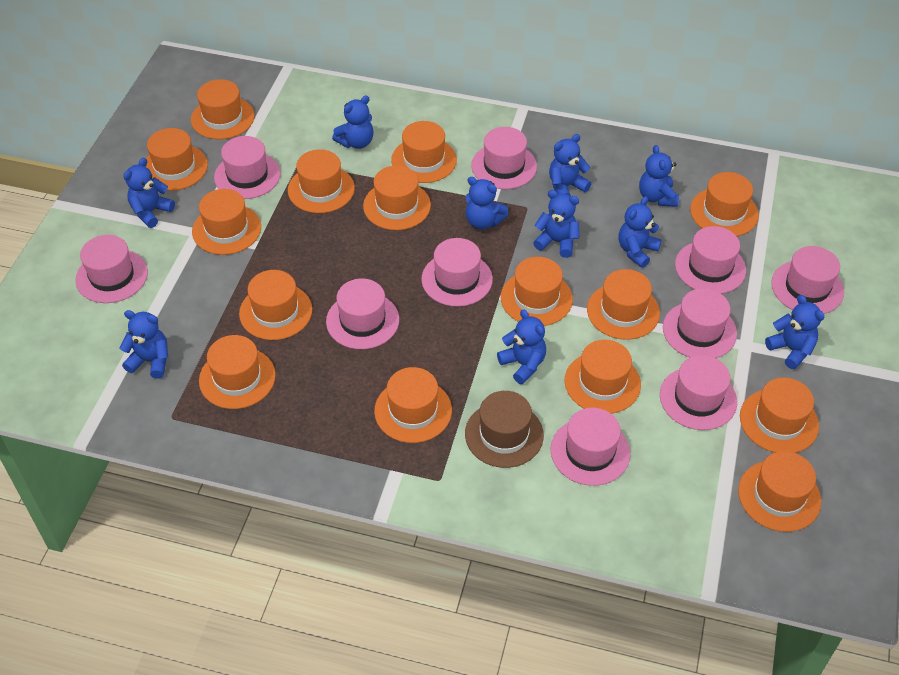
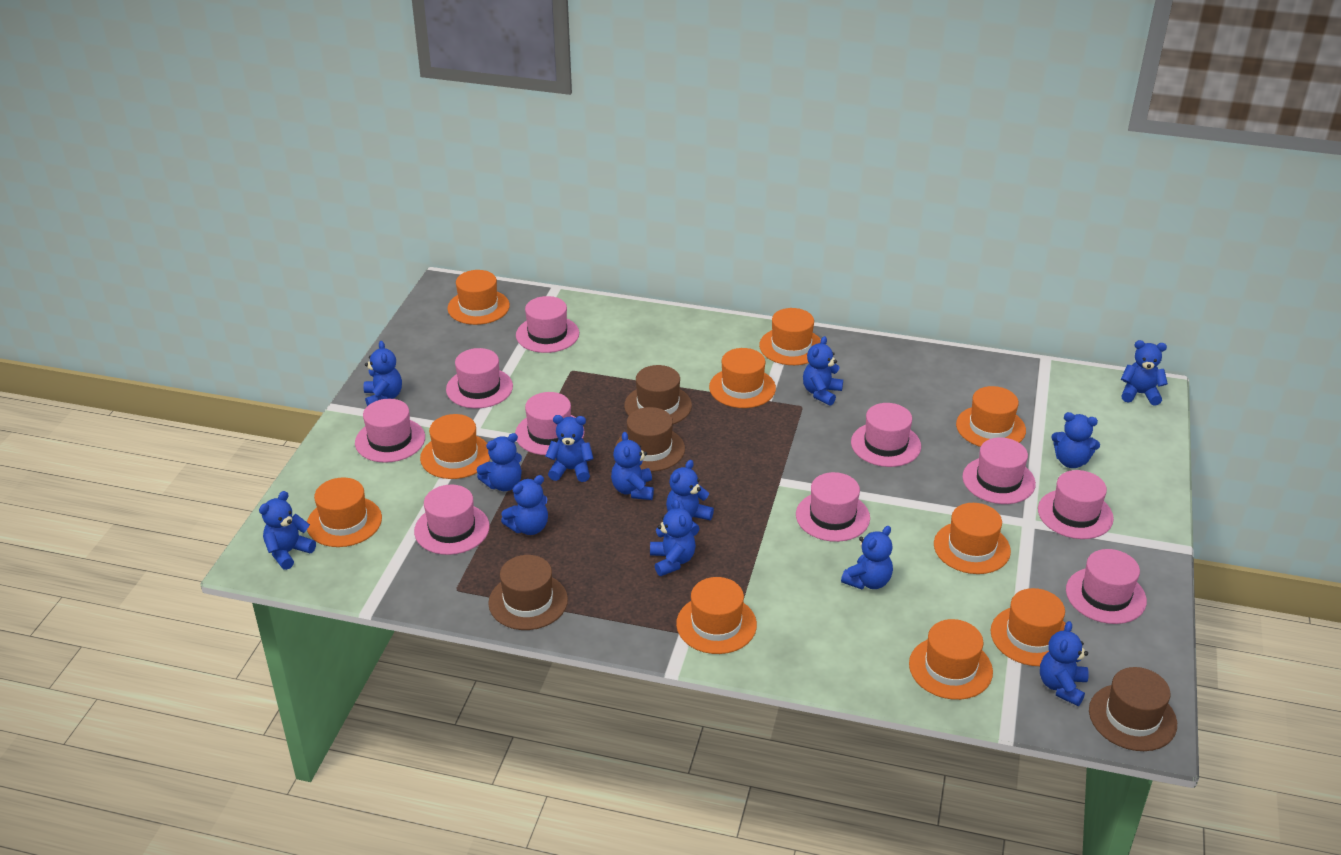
blue teddy bear: 10 -> 13
brown hat: 1 -> 4
orange hat: 15 -> 10

